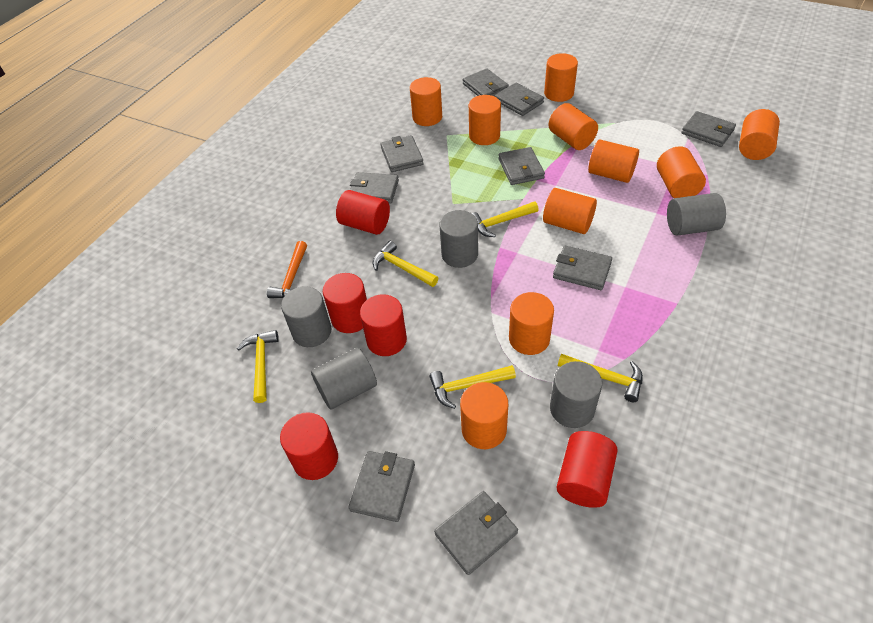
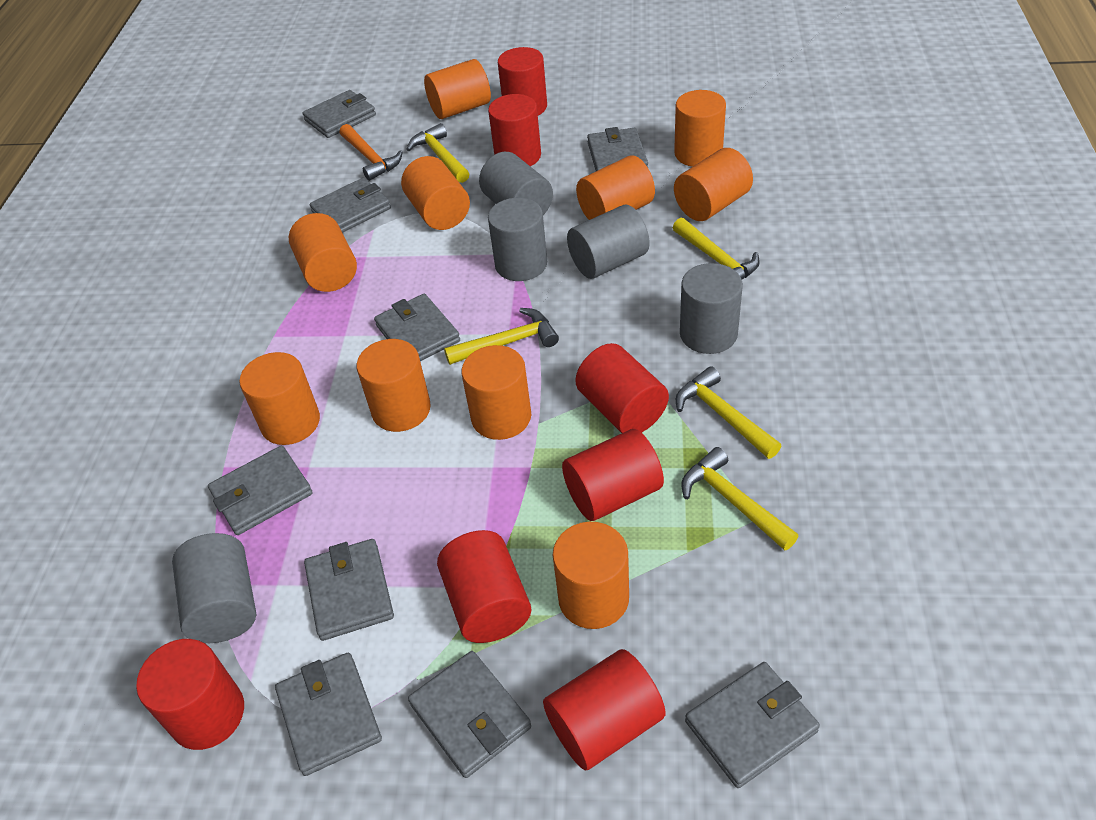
red cylinder: 5 -> 7

